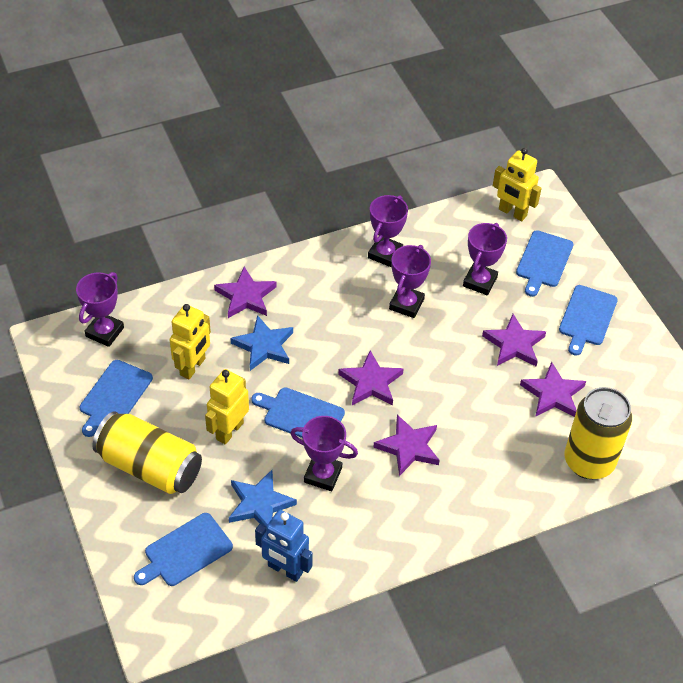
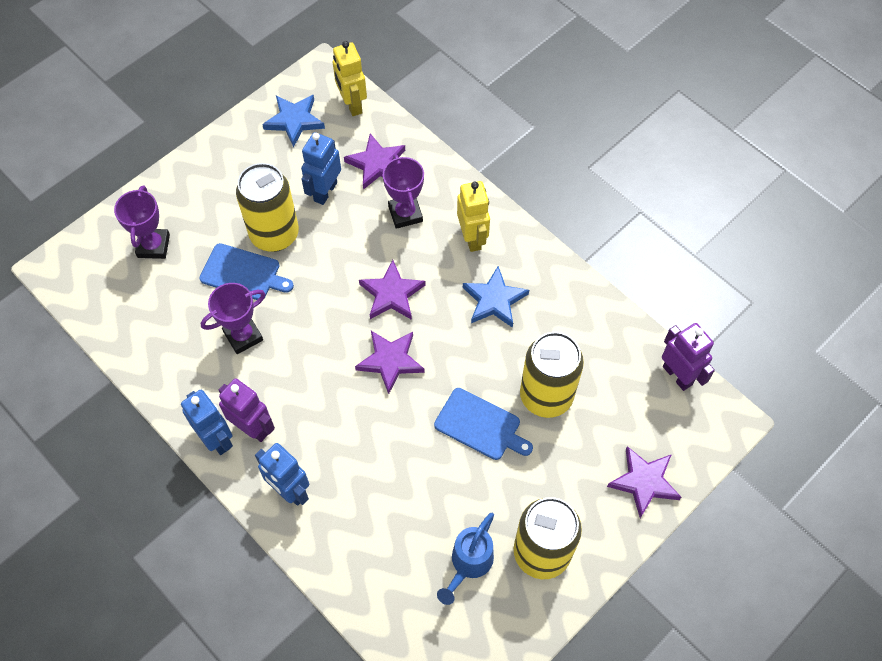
blue cutting board: 5 -> 2
blue robot: 1 -> 3
blue watering can: 0 -> 1
purple robot: 0 -> 2
purple star: 5 -> 4
purple trophy: 5 -> 3
yellow can: 2 -> 3
yellow robot: 3 -> 2

